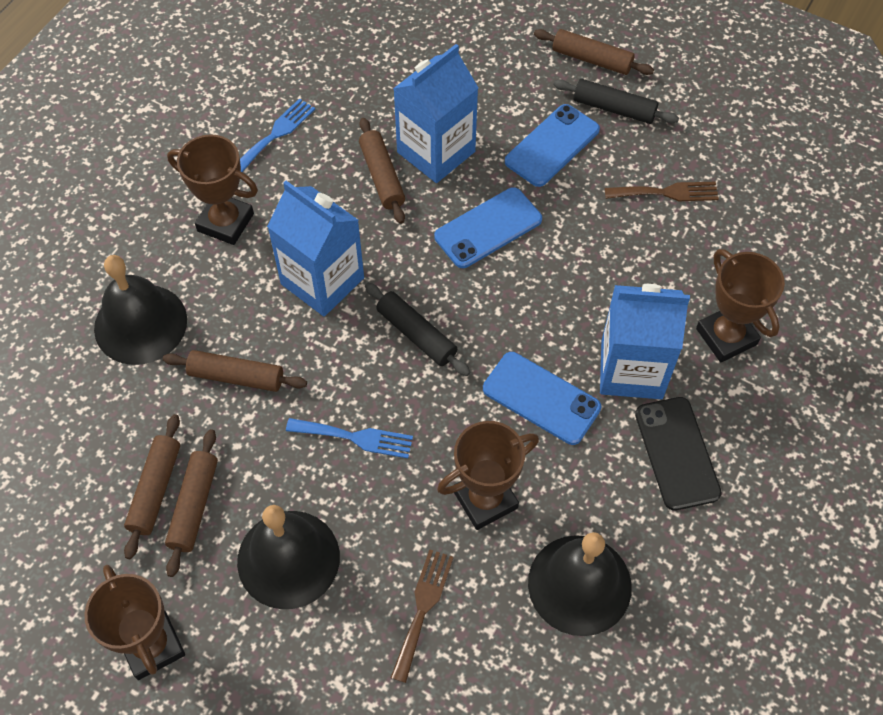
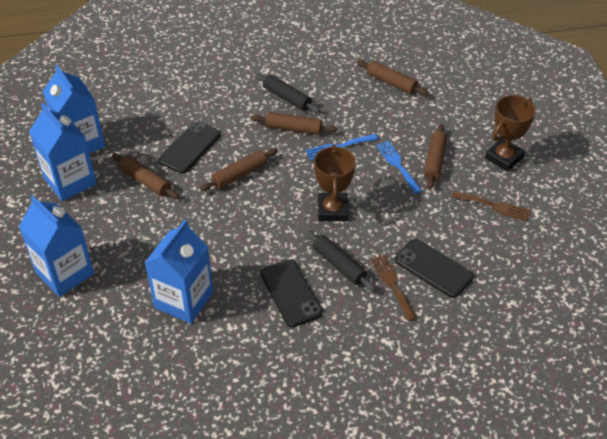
black bell: 3 -> 0
black phone: 1 -> 3
blue carton: 3 -> 4
blue phone: 3 -> 0
brown trophy: 4 -> 2

